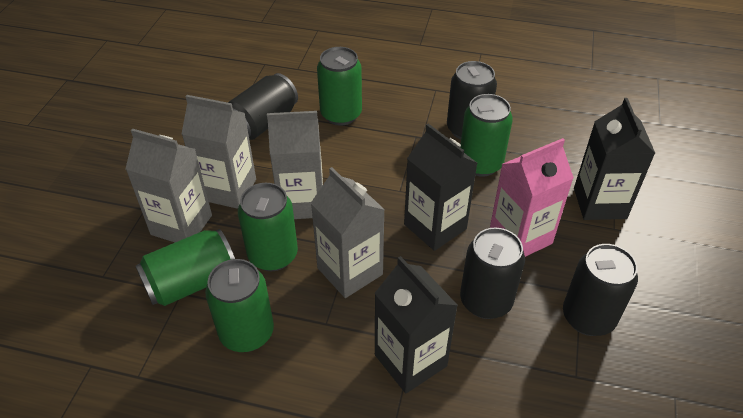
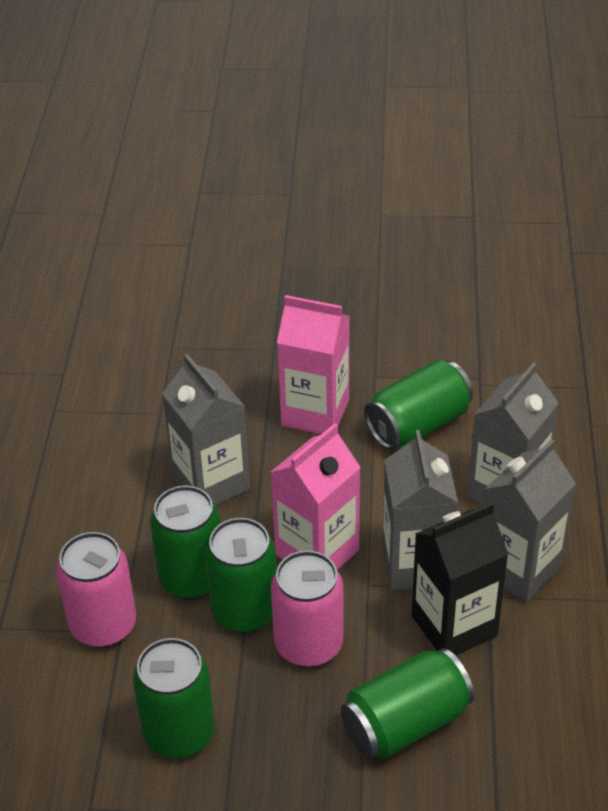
black can: 4 -> 0
black carton: 3 -> 1
pink can: 0 -> 2
pink carton: 1 -> 2

